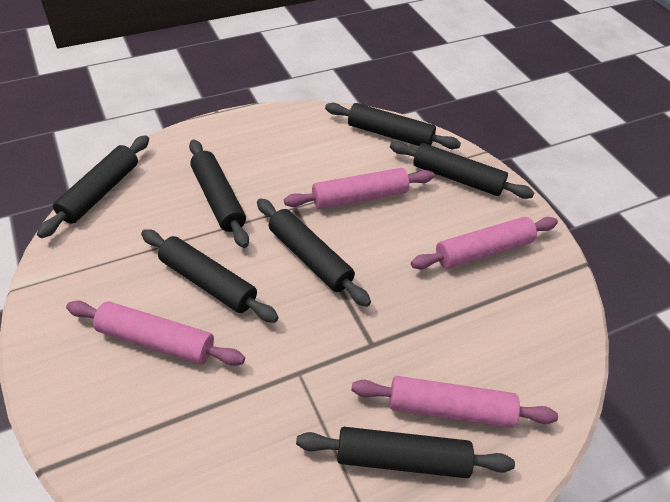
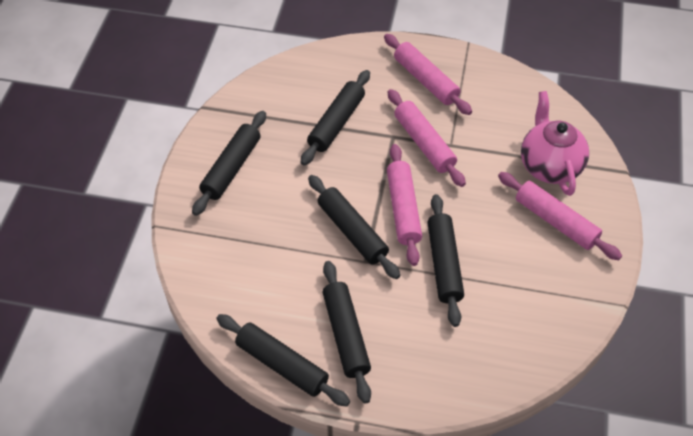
black rolling pin: 7 -> 6
pink teapot: 0 -> 1

